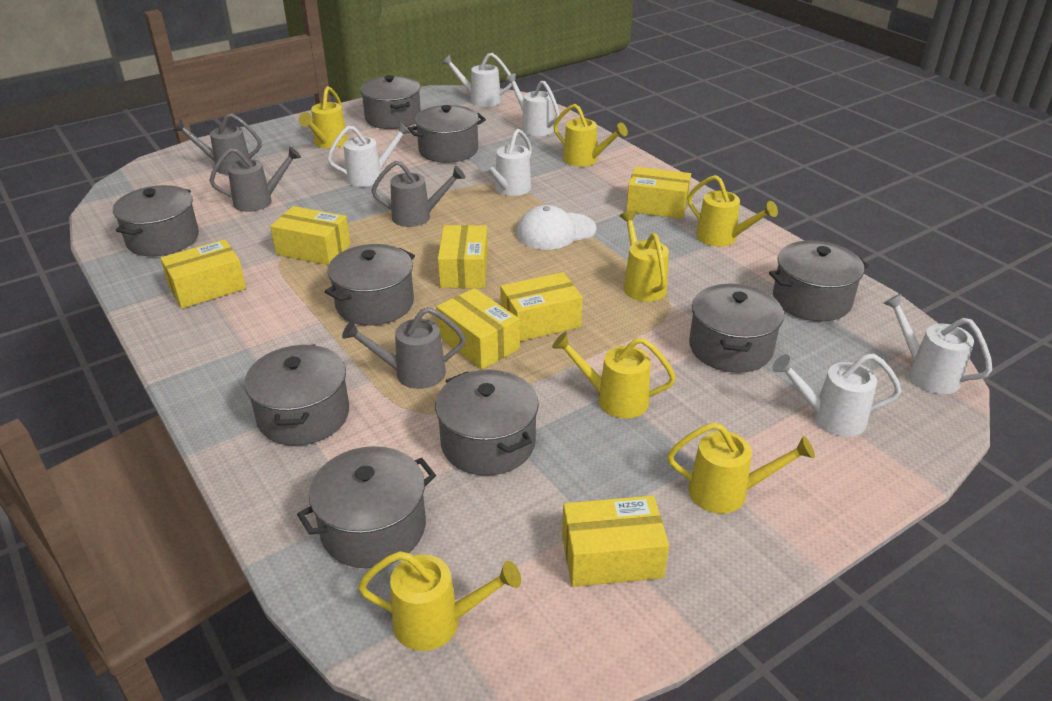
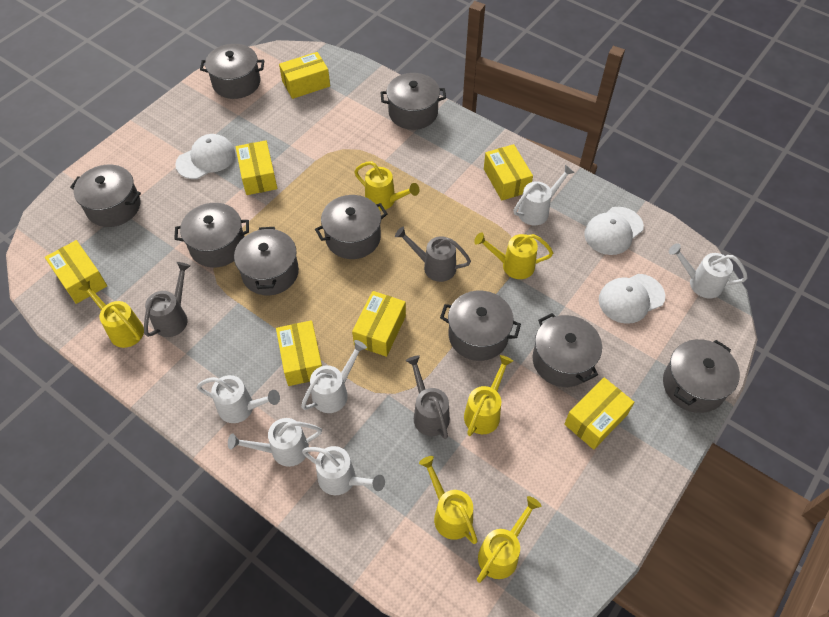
grey watering can: 4 -> 3
white cap: 1 -> 3
yellow watering can: 7 -> 6

